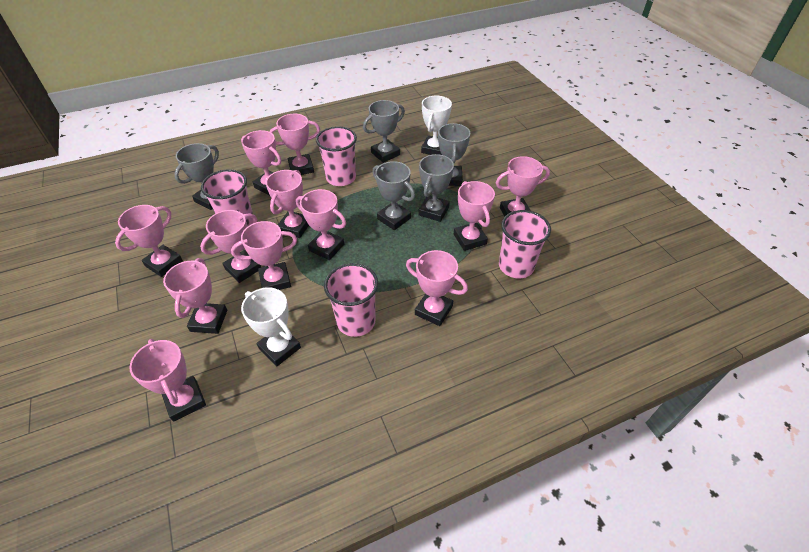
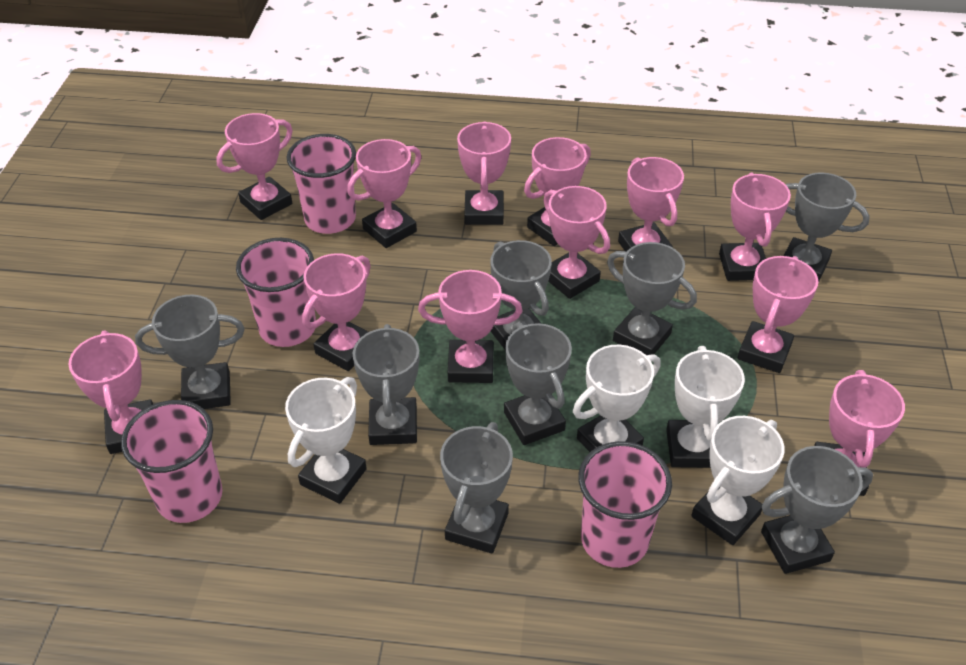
grey trophy: 5 -> 8
white trophy: 2 -> 4

